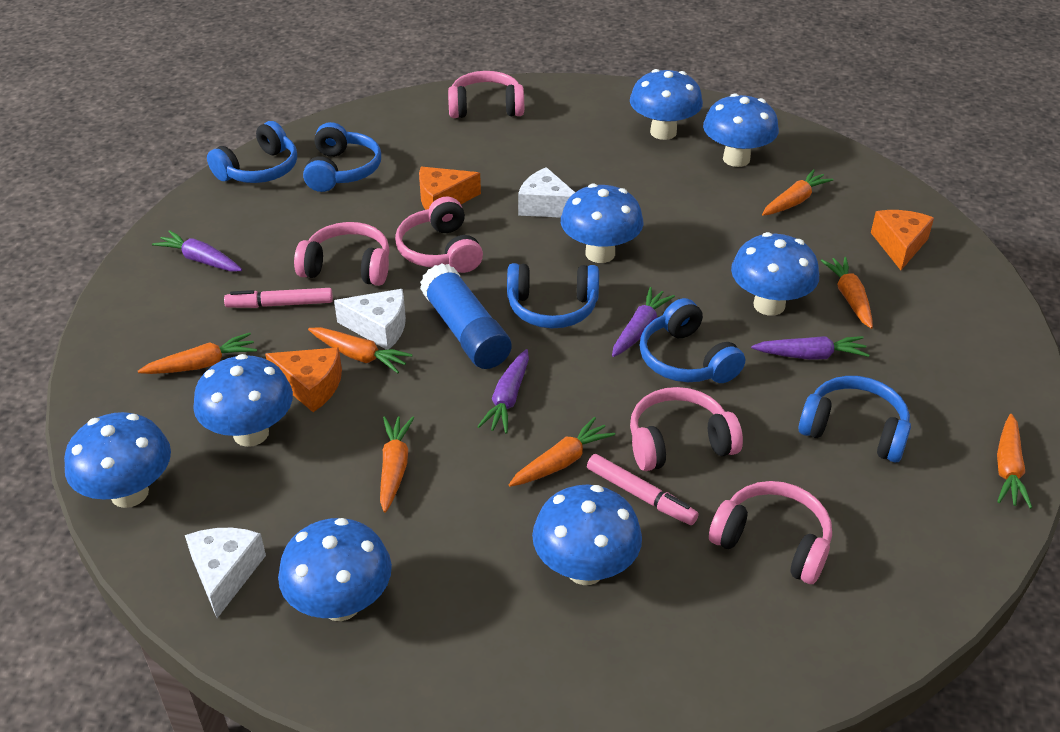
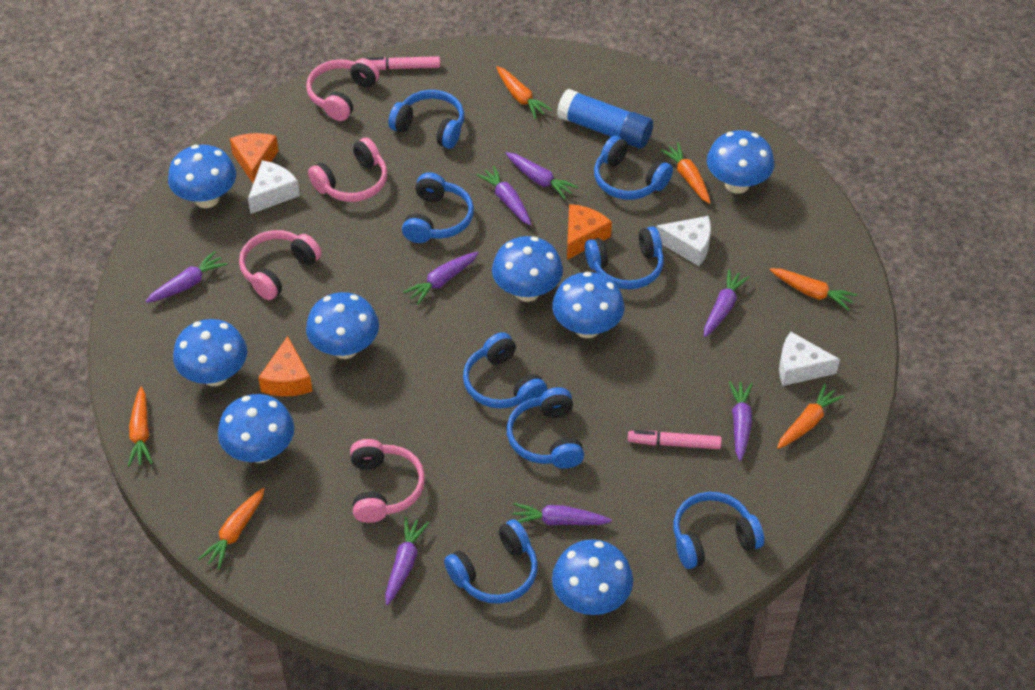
blue headphones: 5 -> 8
orange carrot: 7 -> 6
pink headphones: 5 -> 4
purple carrot: 4 -> 8

